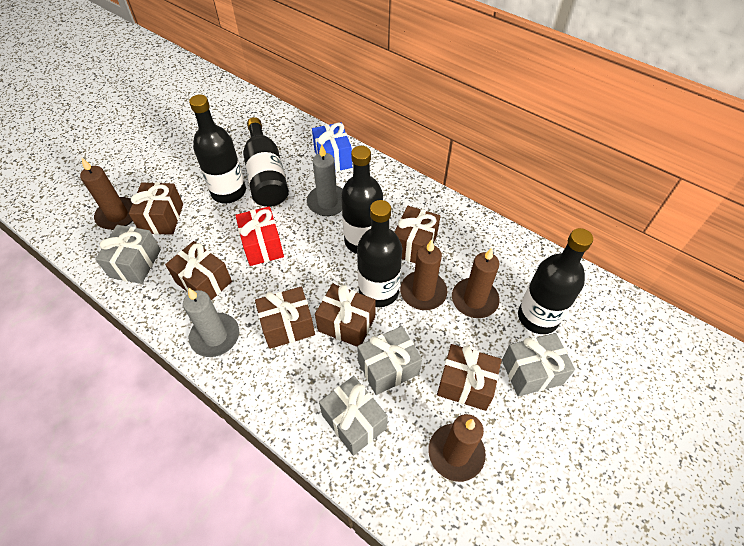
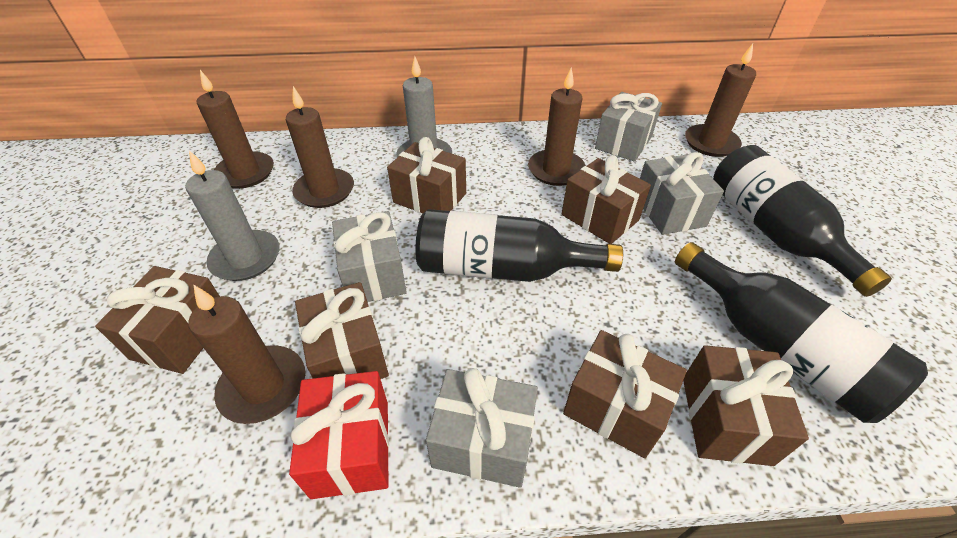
black bottle: 5 -> 3
blue gift: 1 -> 0
brown candle: 4 -> 5

